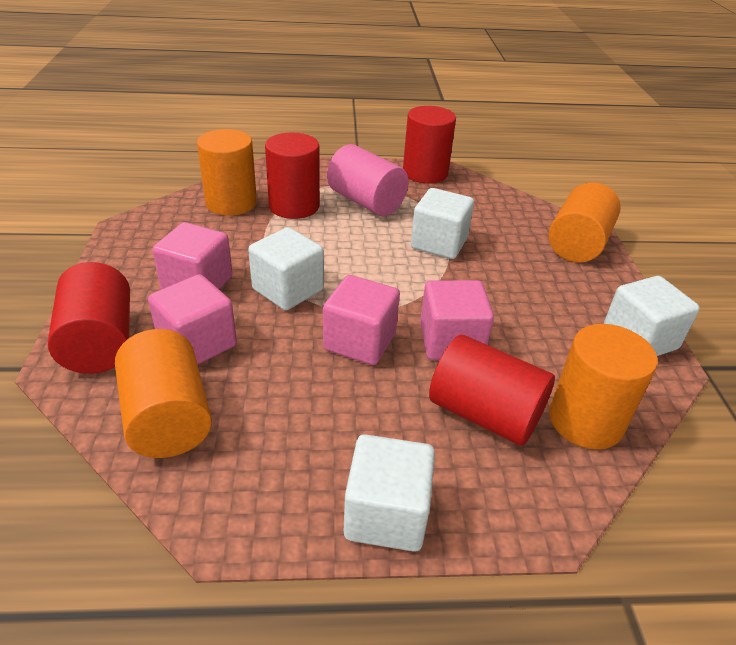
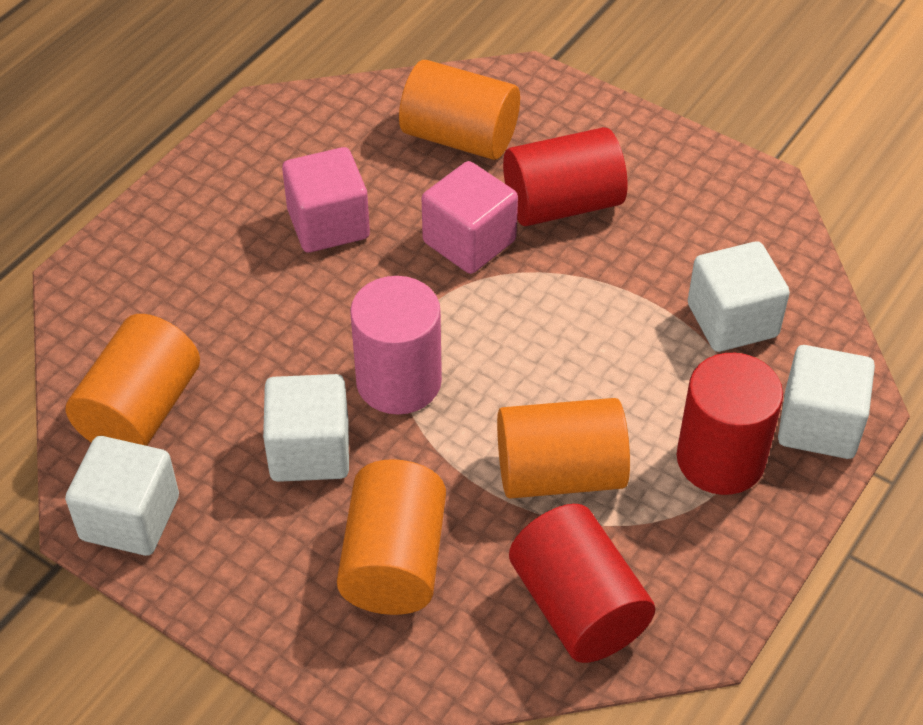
pink cube: 4 -> 2
red cylinder: 4 -> 3

